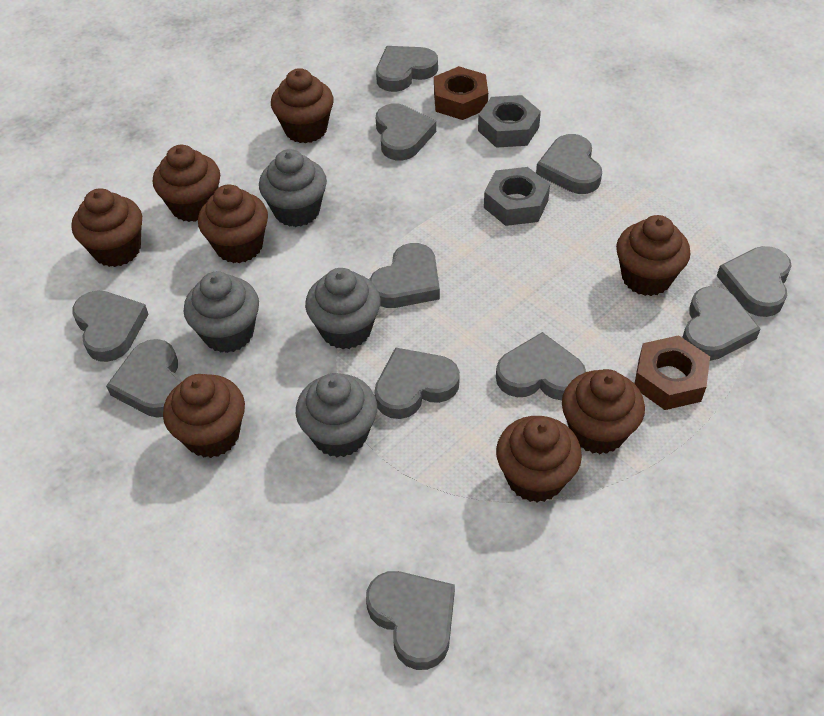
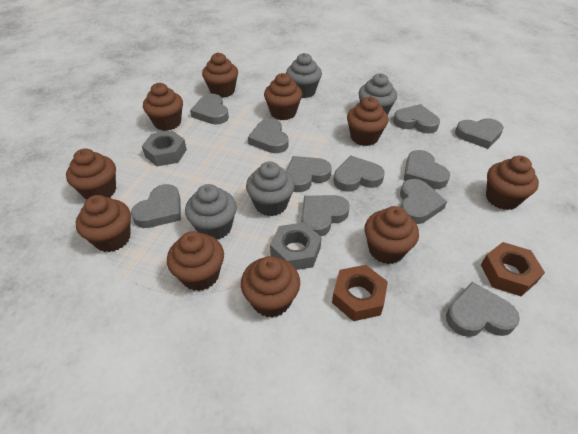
brown cupcake: 8 -> 10

